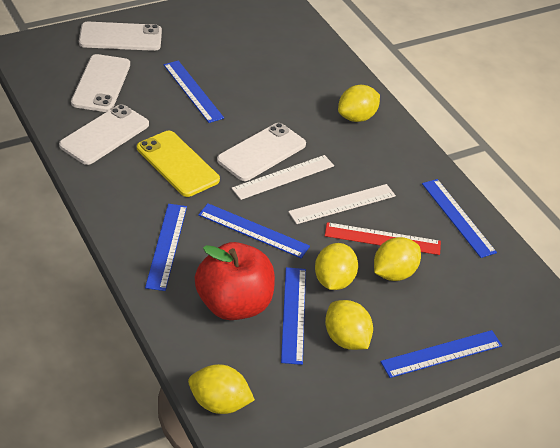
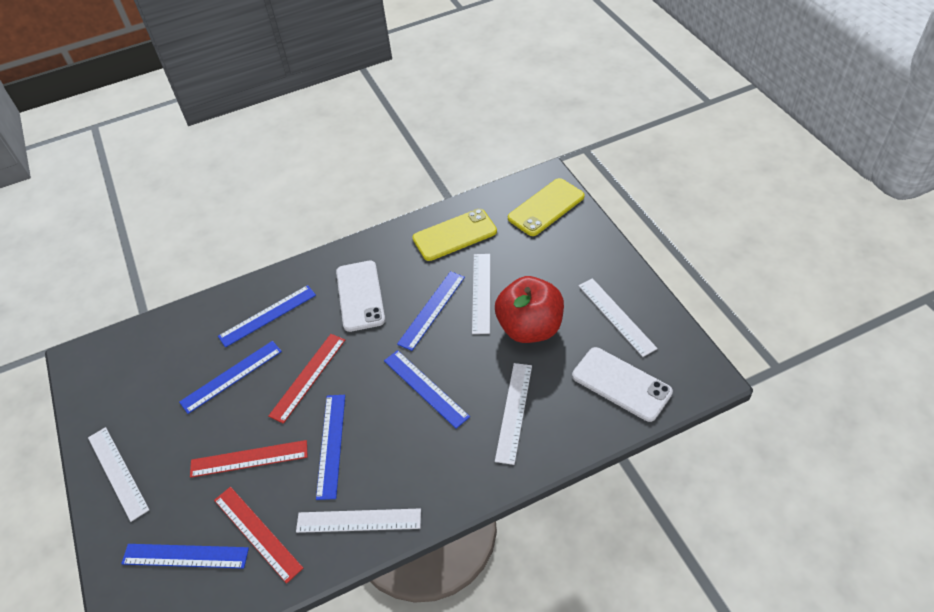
red ruler: 1 -> 3
white phone: 4 -> 2
white ruler: 2 -> 5
yellow lemon: 5 -> 0
yellow phone: 1 -> 2

